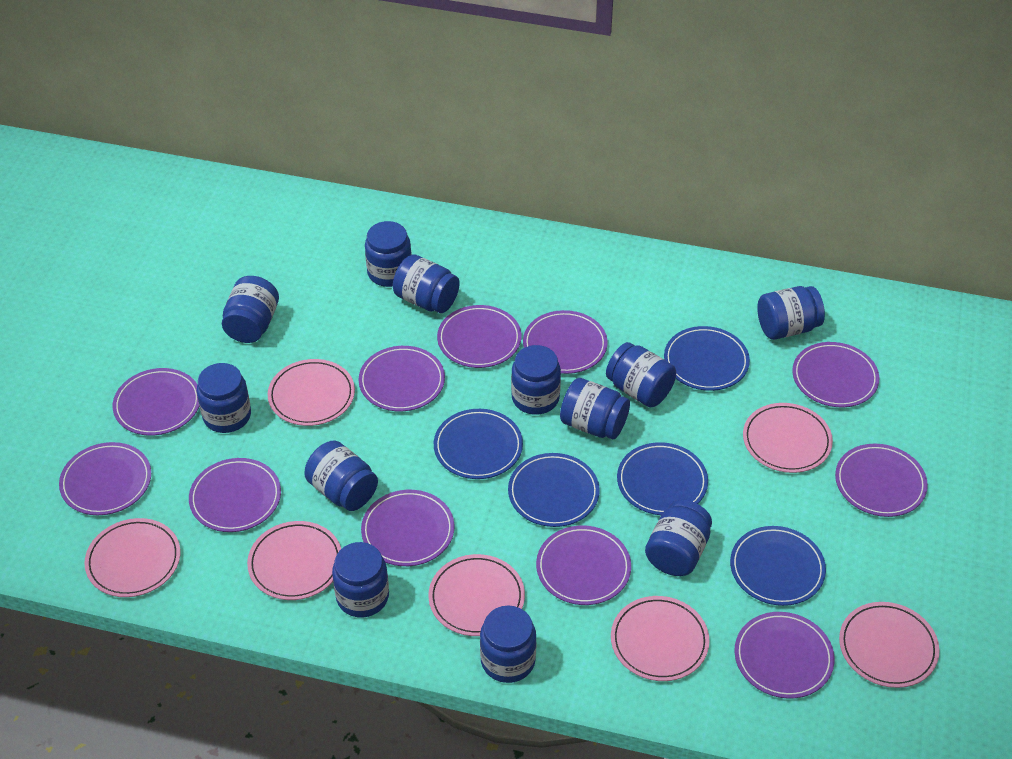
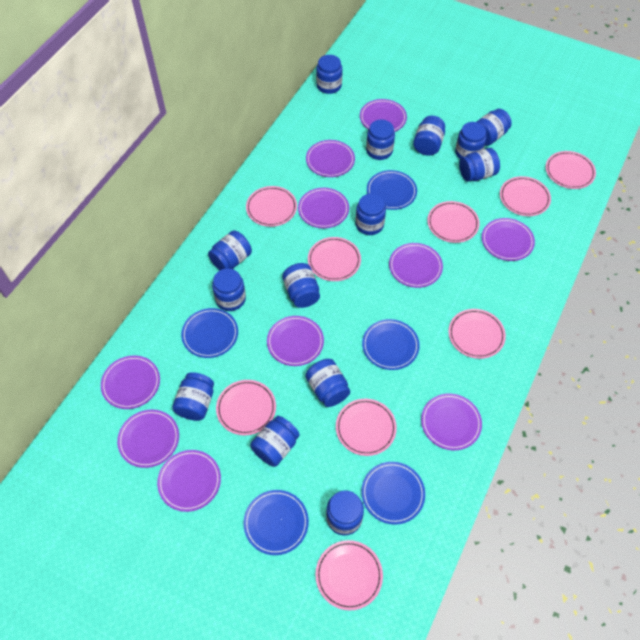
blue jar: 12 -> 14
pink plate: 7 -> 9
purple plate: 11 -> 10

